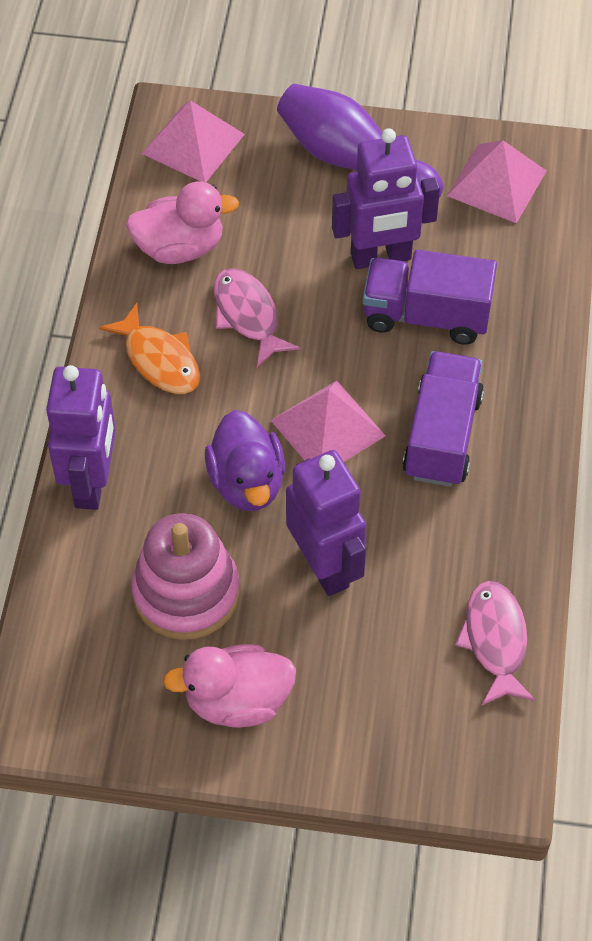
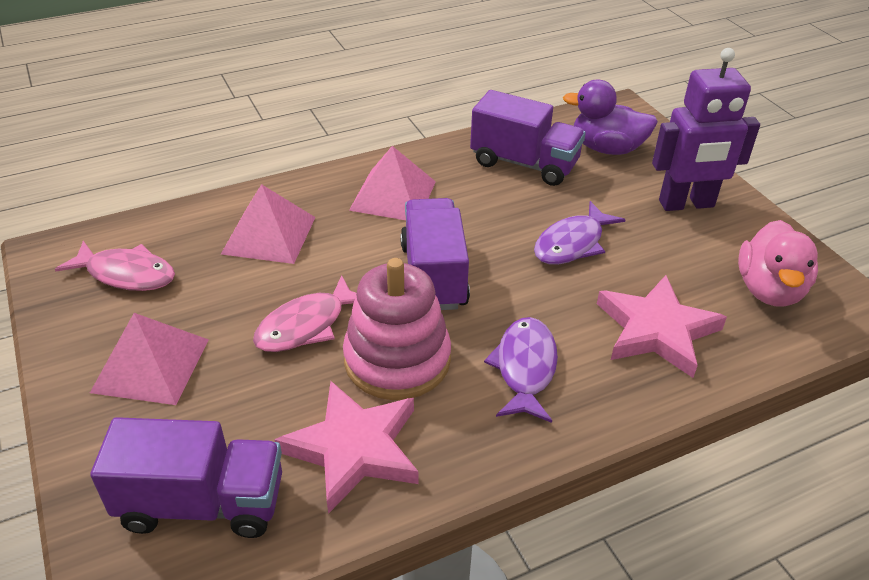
orange fish: 1 -> 0
pink duck: 2 -> 1
pink star: 0 -> 2
purple bowling pin: 1 -> 0
purple fish: 0 -> 2
purple robot: 3 -> 1
purple truck: 2 -> 3

